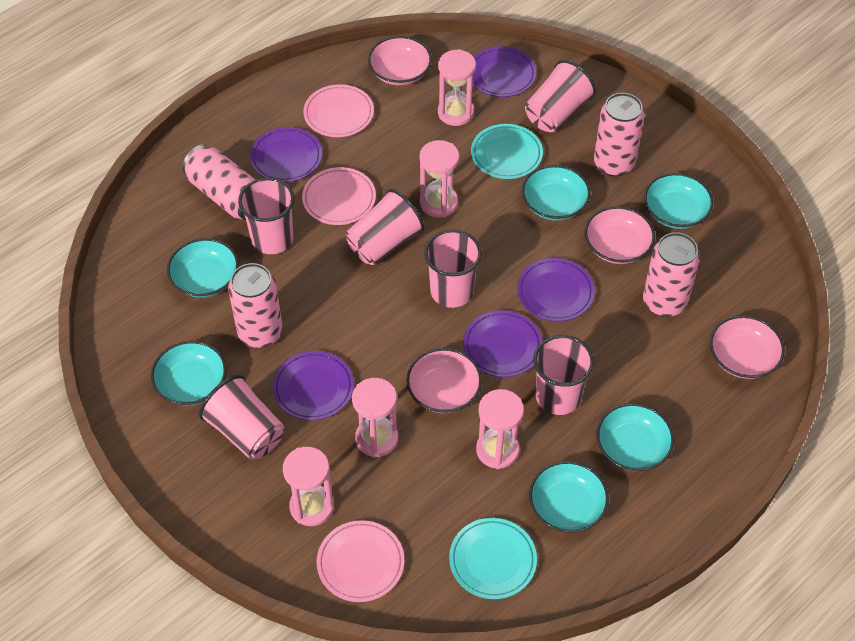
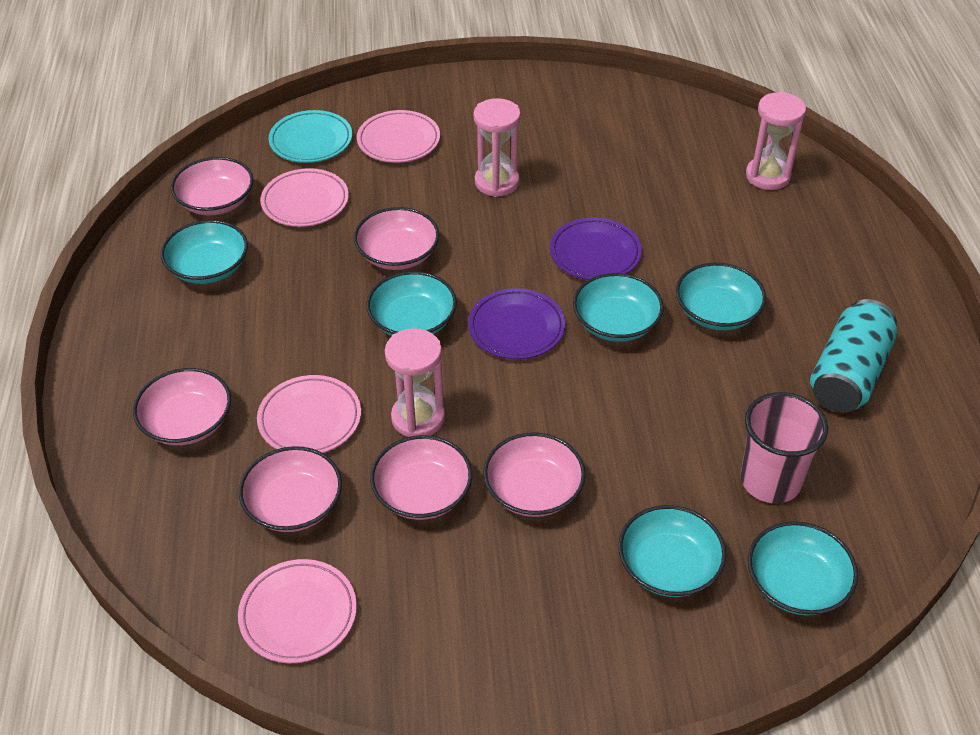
pink bowl: 4 -> 6
pink can: 4 -> 0
pink cup: 6 -> 1
pink hourglass: 5 -> 3
pink plate: 3 -> 4
purple plate: 5 -> 2
turquoise can: 0 -> 1
turquoise plate: 2 -> 1

